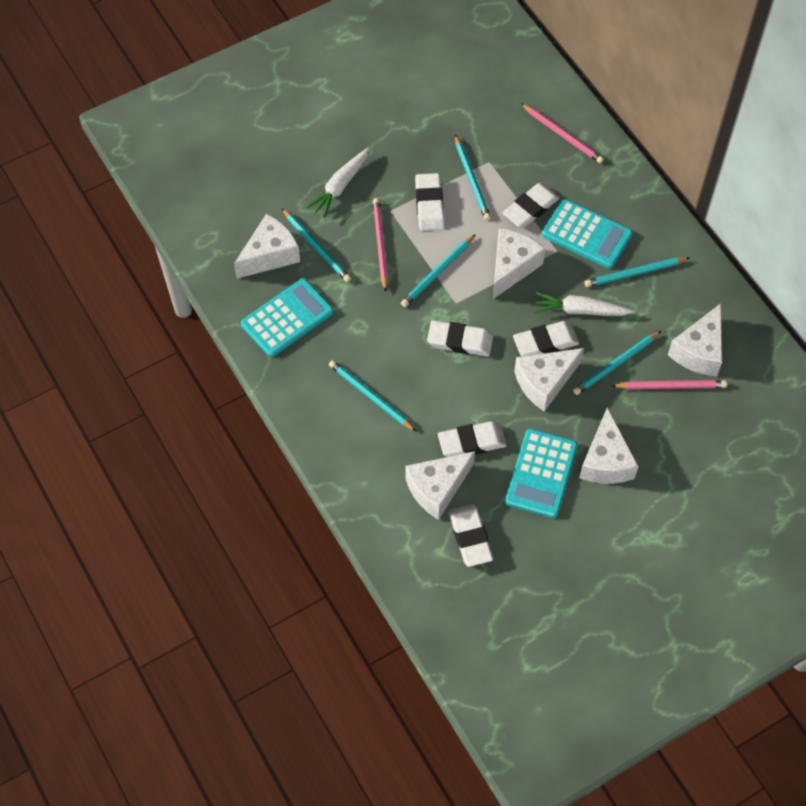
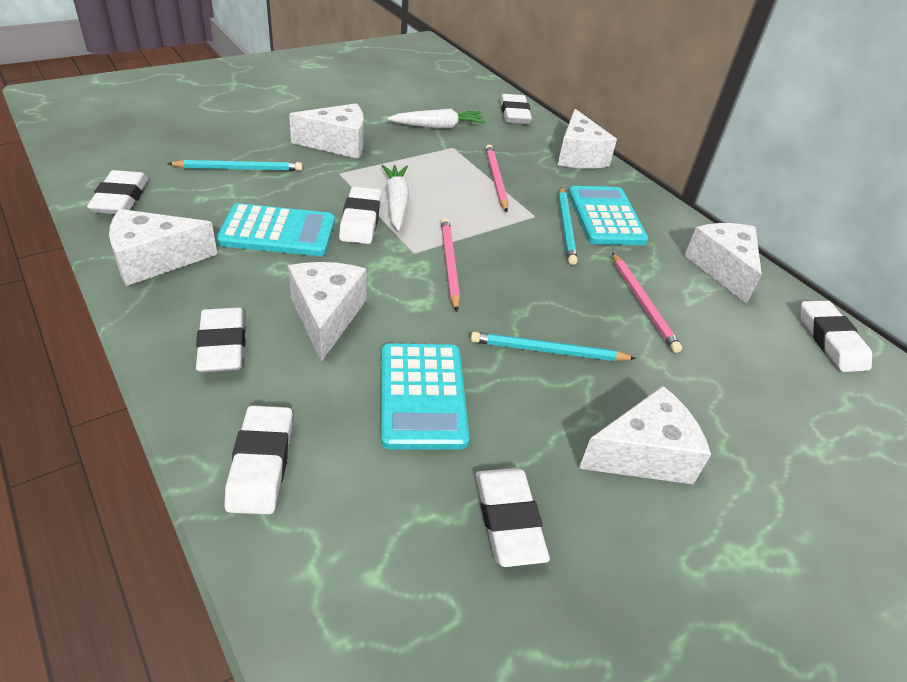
turquoise pencil: 6 -> 3
white eraser: 6 -> 7

